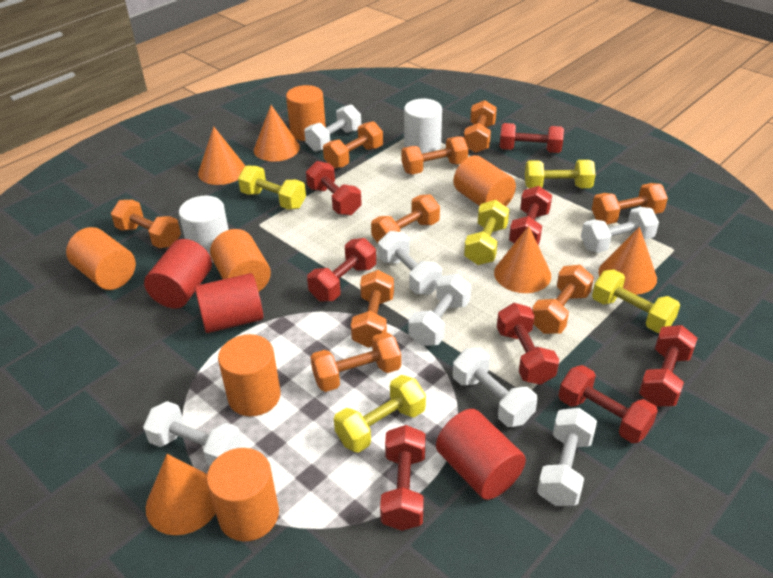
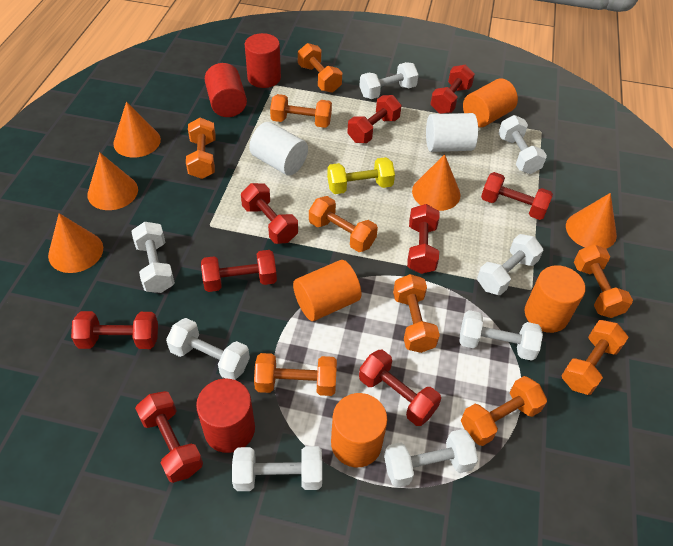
orange cylinder: 6 -> 4
red dumbbell: 8 -> 9
white dumbbell: 7 -> 8
yellow dumbbell: 5 -> 1

